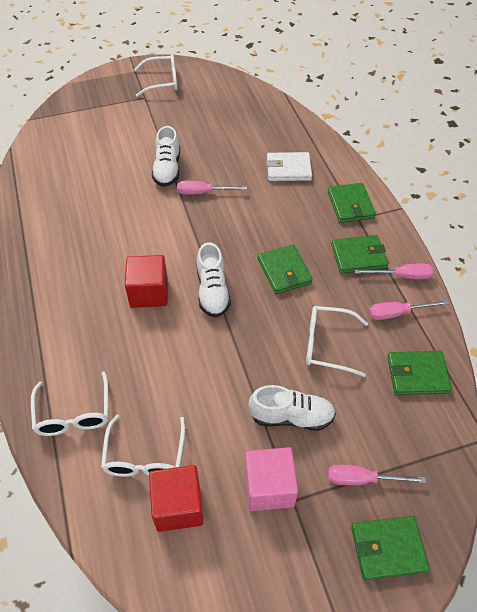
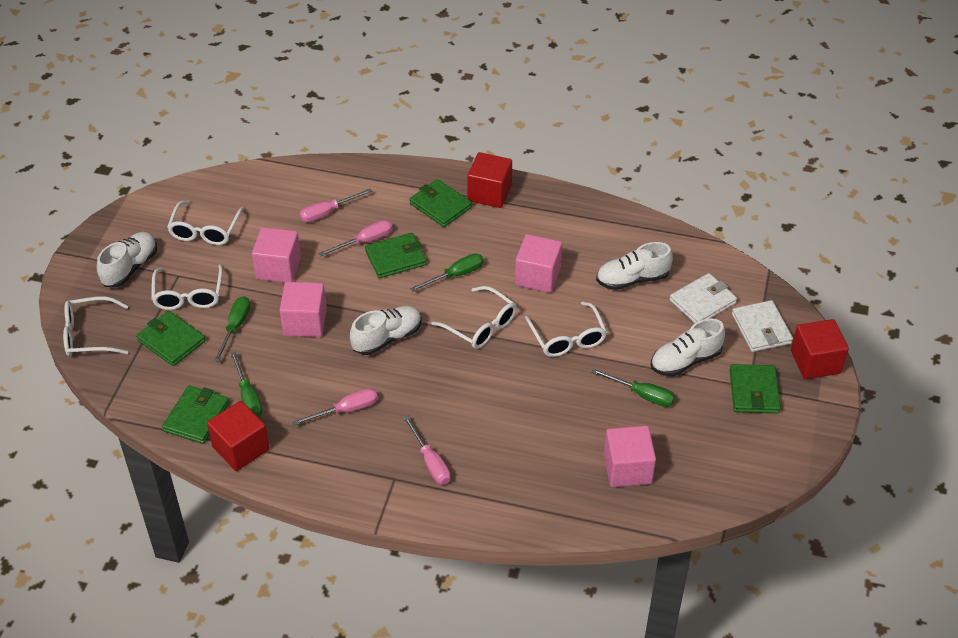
green screwdriver: 0 -> 4
pink cube: 1 -> 4
red cube: 2 -> 3
white glasses: 4 -> 5
white shoe: 3 -> 4
white wallet: 1 -> 2

